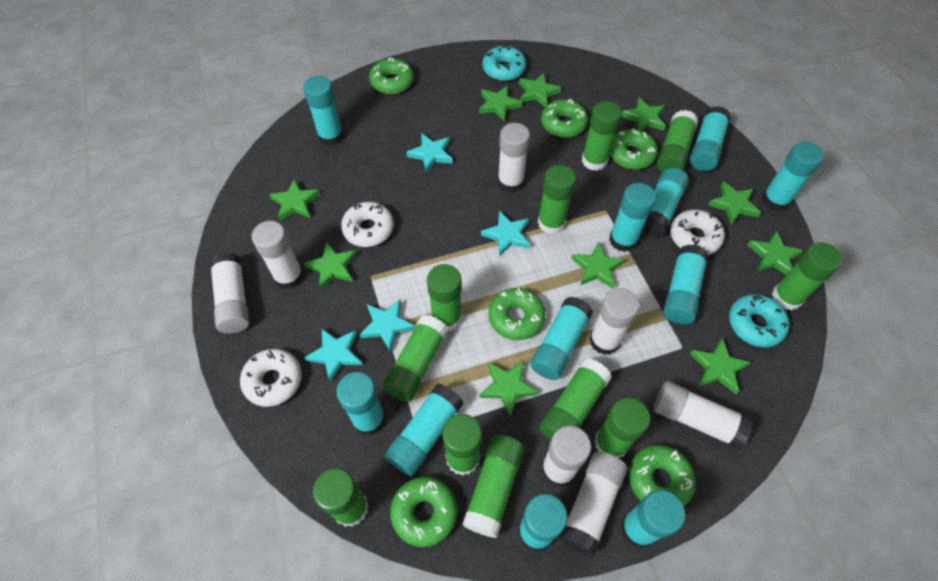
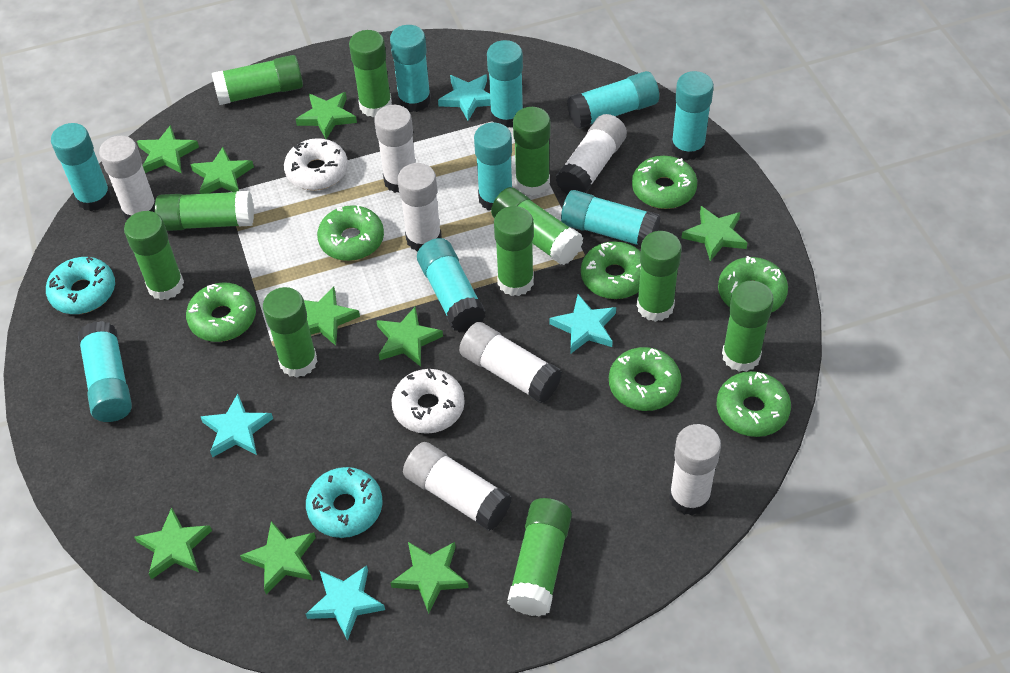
green donut: 6 -> 7
green star: 10 -> 9
turquoise glue stick: 11 -> 9
white donut: 3 -> 2

